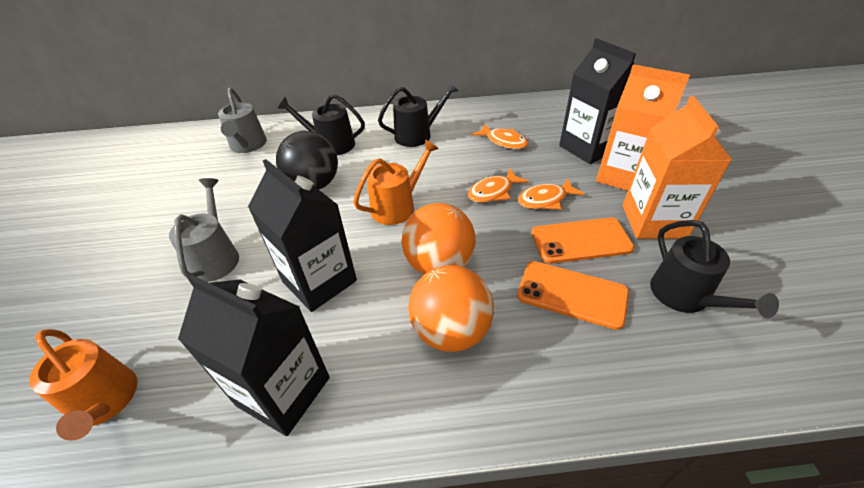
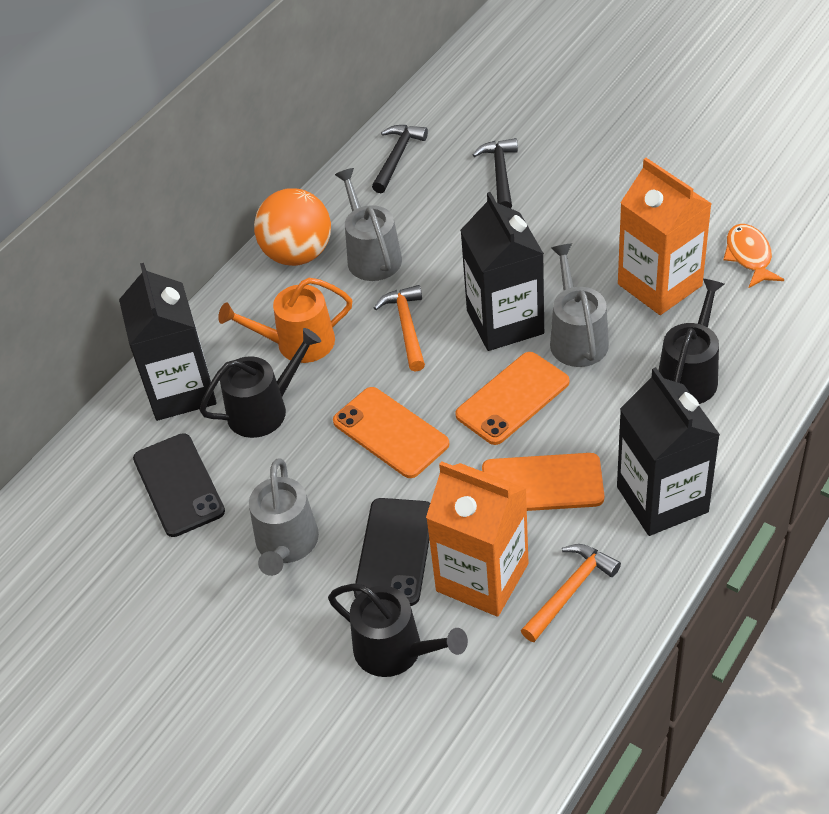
black ball: 1 -> 0
black hammer: 0 -> 2
black phone: 0 -> 2
grey watering can: 2 -> 3
orange ball: 2 -> 1
orange fish: 3 -> 1
orange hammer: 0 -> 2
orange phone: 2 -> 3
orange watering can: 2 -> 1

